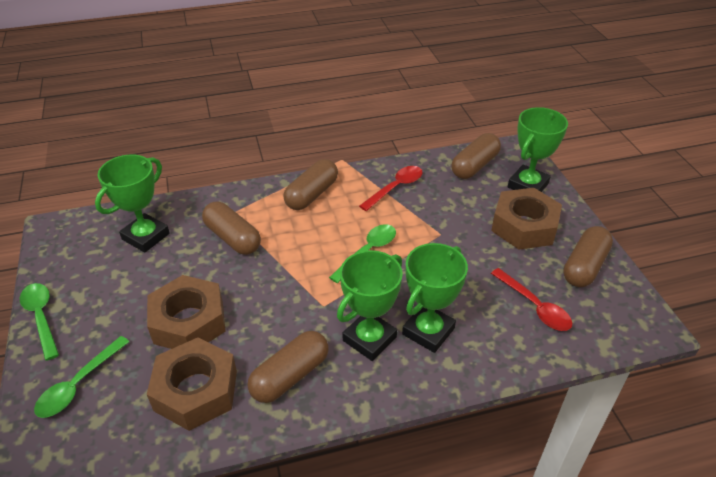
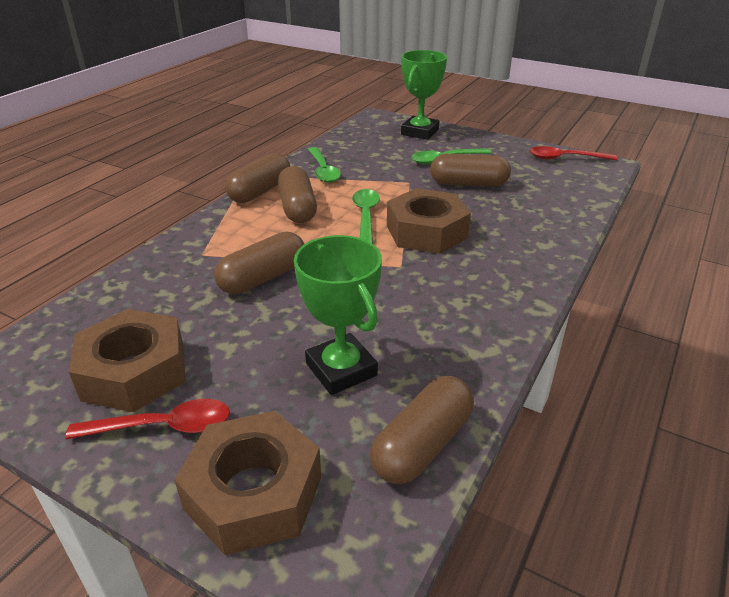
green trophy: 4 -> 2

